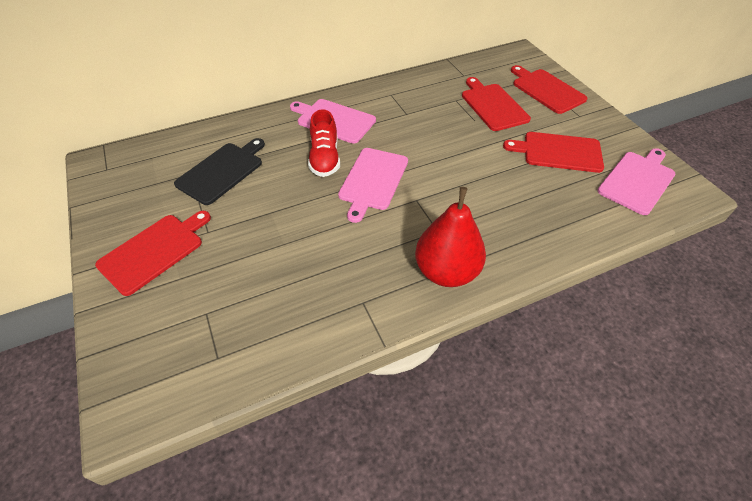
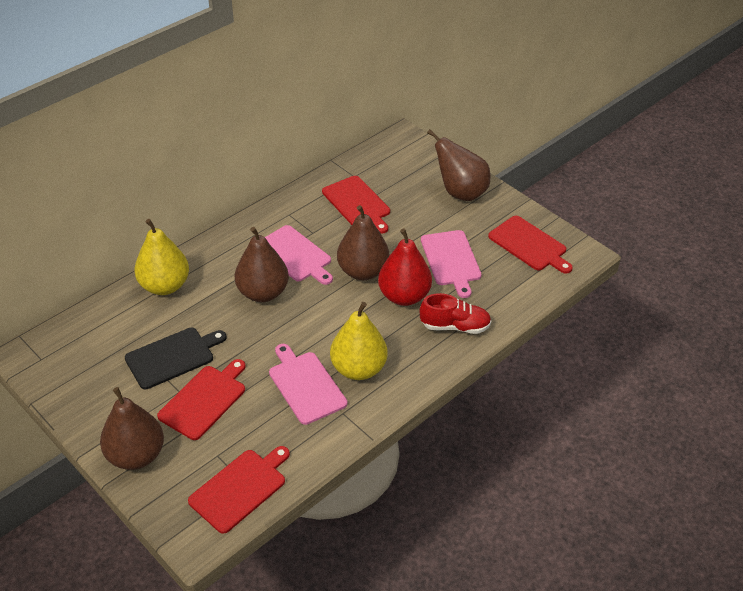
brown pear: 0 -> 4
yellow pear: 0 -> 2

